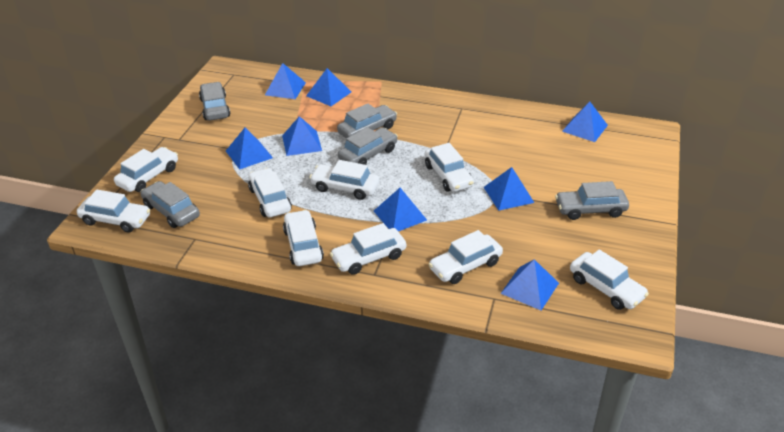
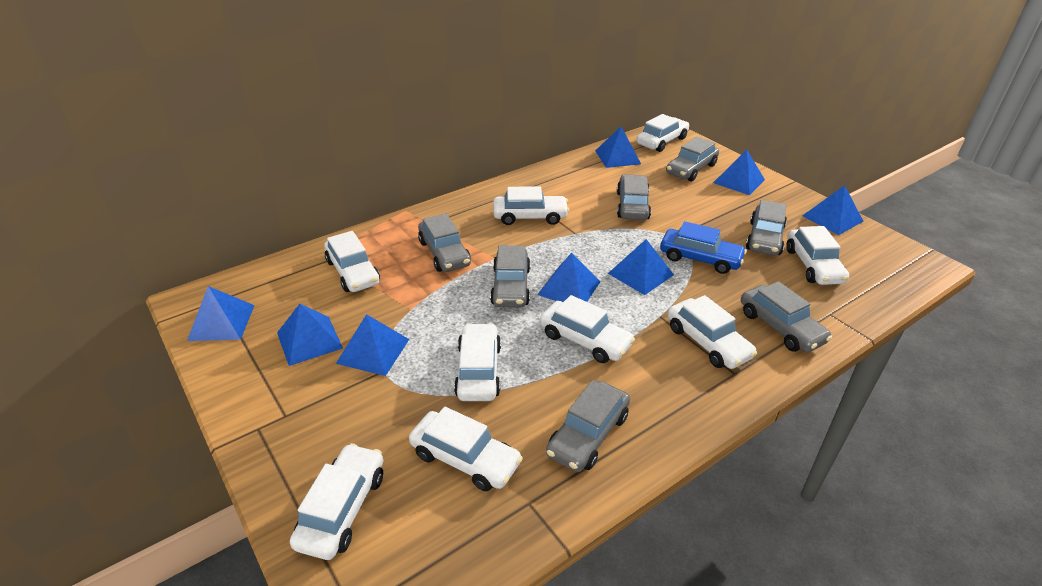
blue car: 0 -> 1
grey car: 5 -> 7

